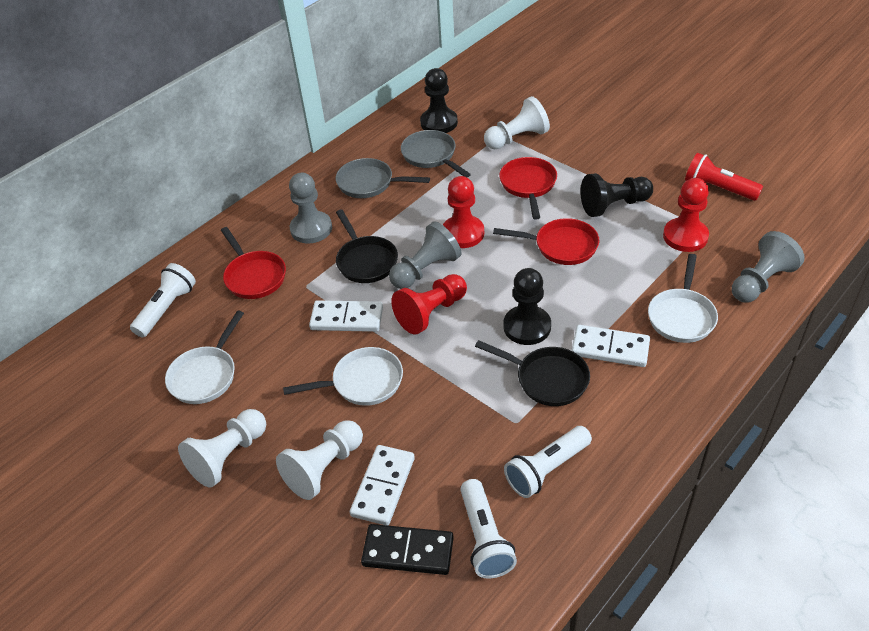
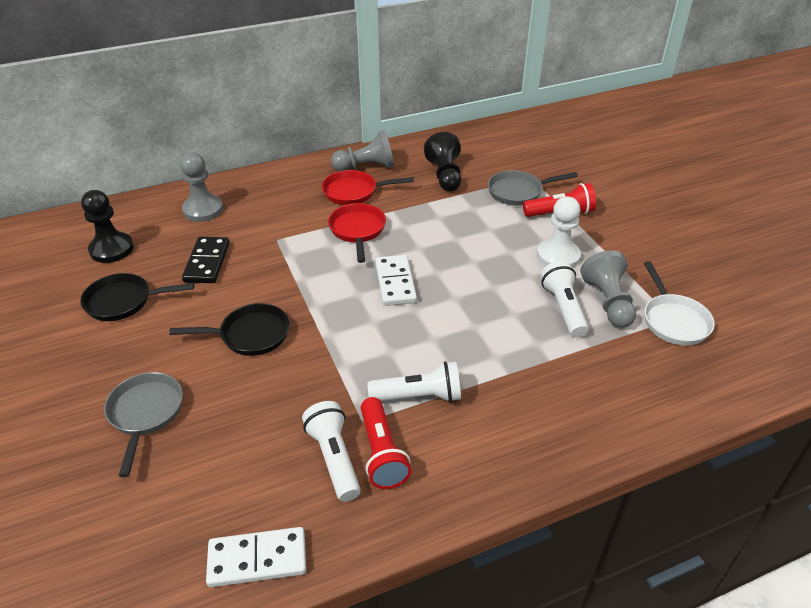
black pawn: 3 -> 2
red flashlight: 1 -> 2
red pan: 3 -> 2
red pawn: 3 -> 0
white domino: 3 -> 2
white pan: 3 -> 1
white pawn: 3 -> 1

